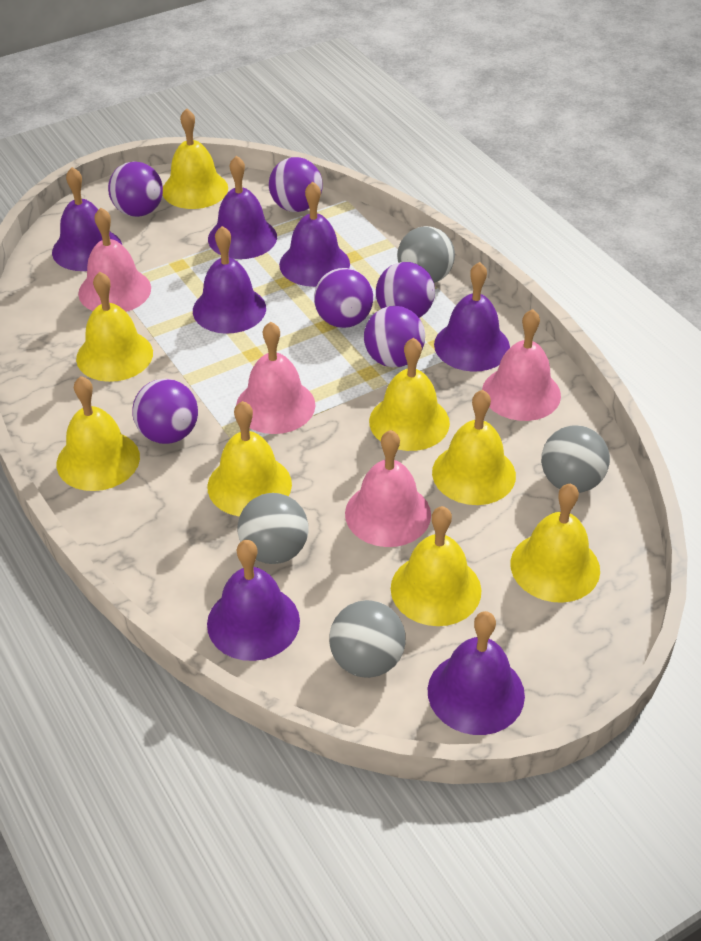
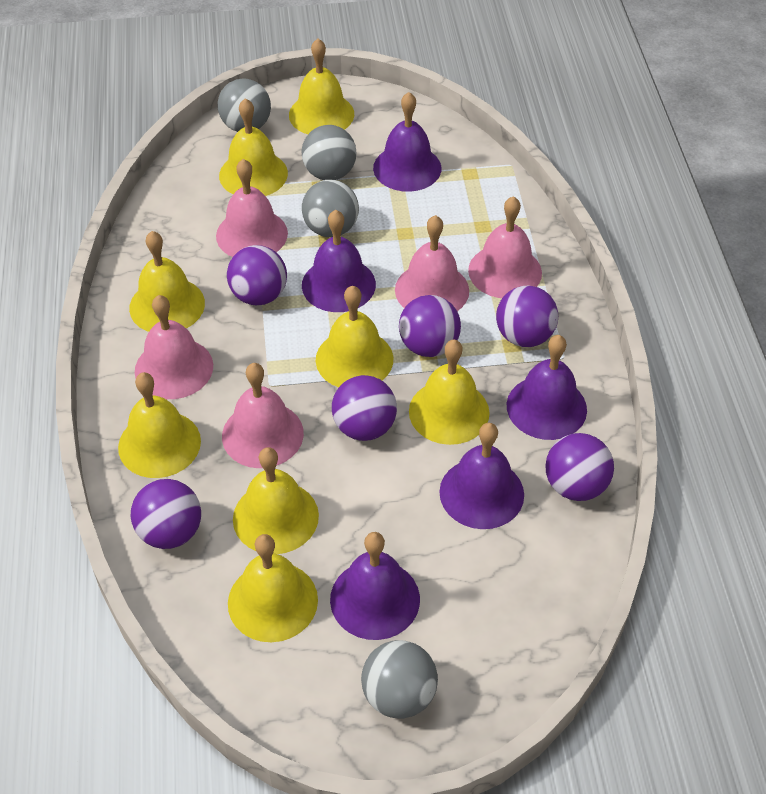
pink bell: 4 -> 5
purple bell: 7 -> 5

